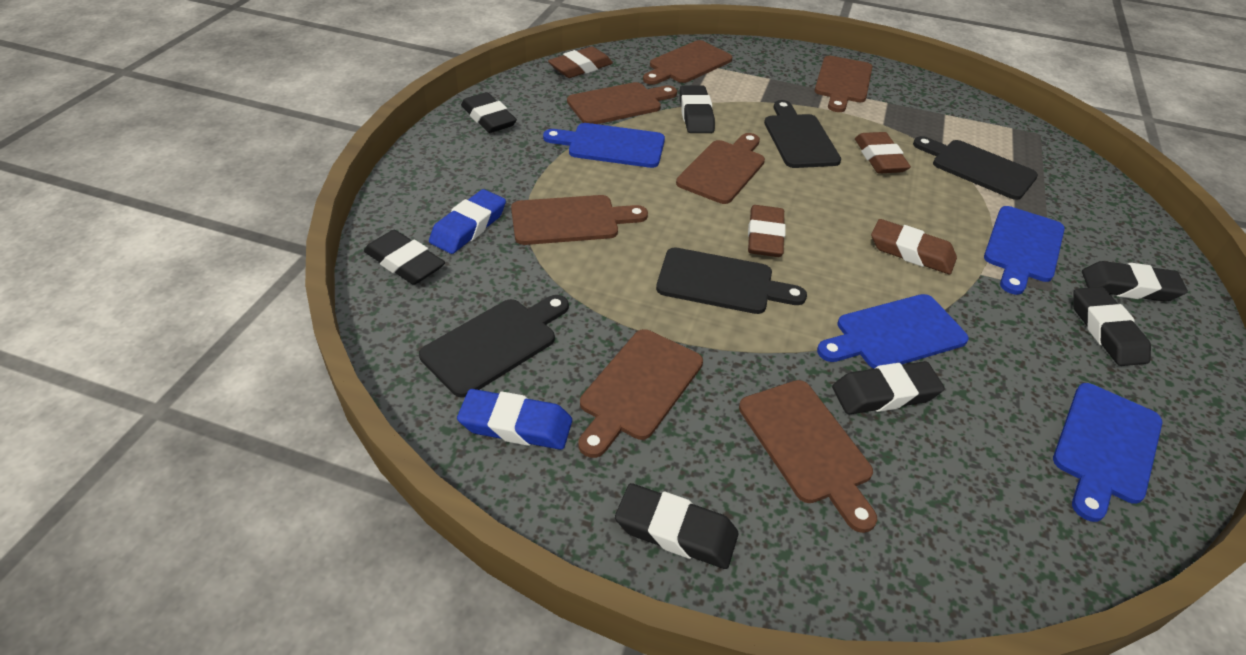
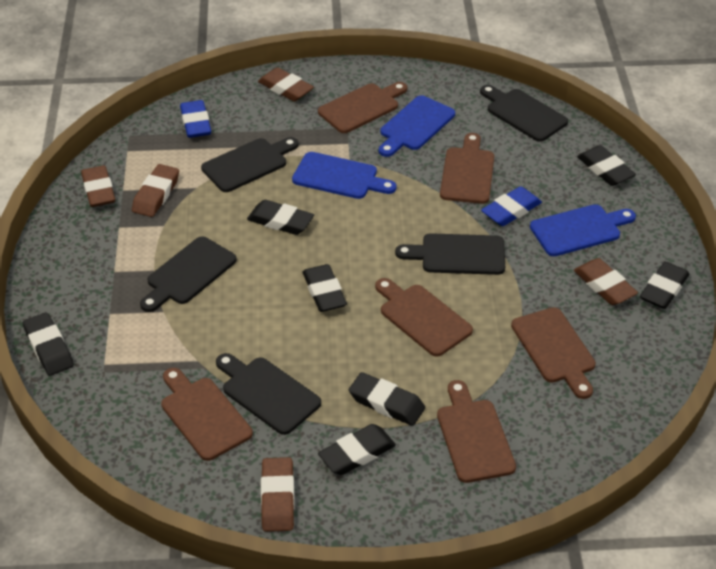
black cutting board: 4 -> 5
blue cutting board: 4 -> 3
brown cutting board: 7 -> 6
brown eraser: 4 -> 5

